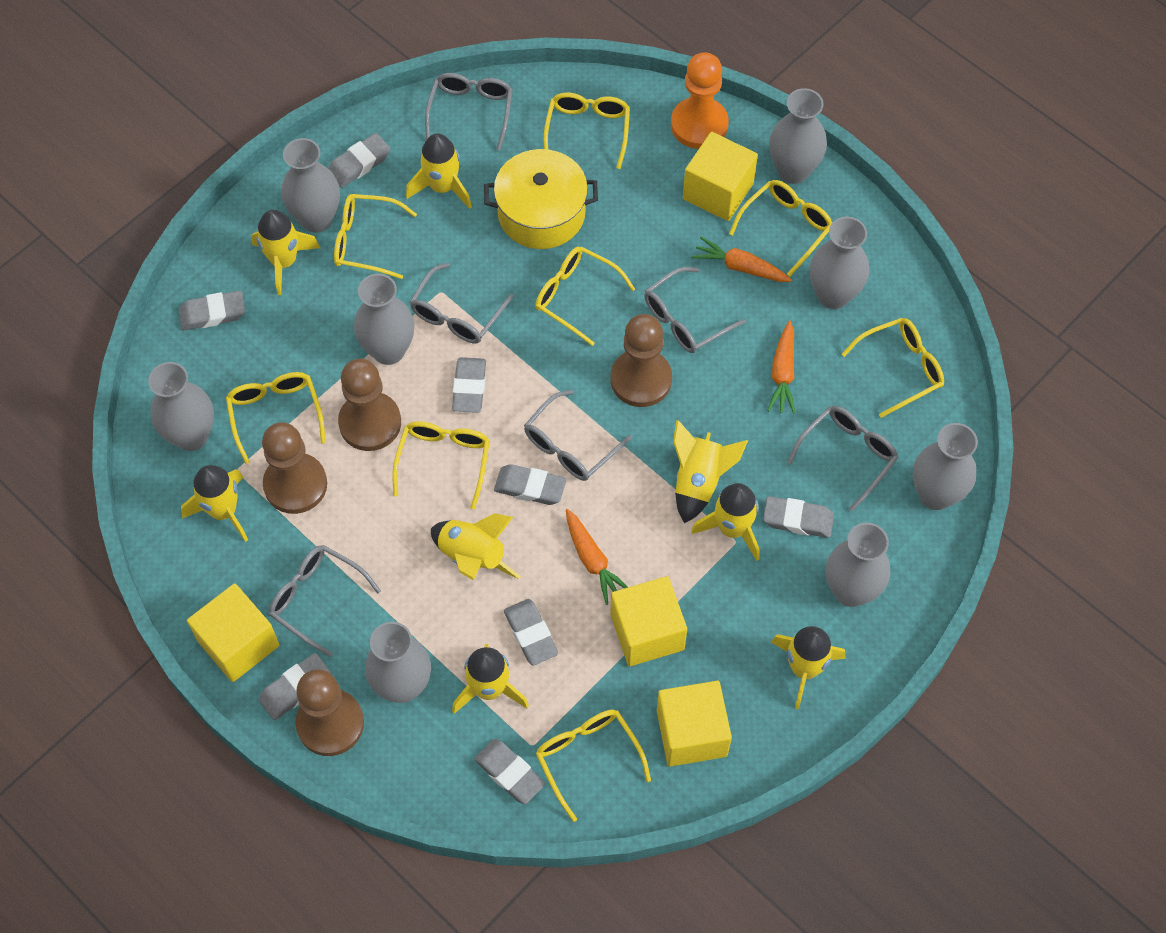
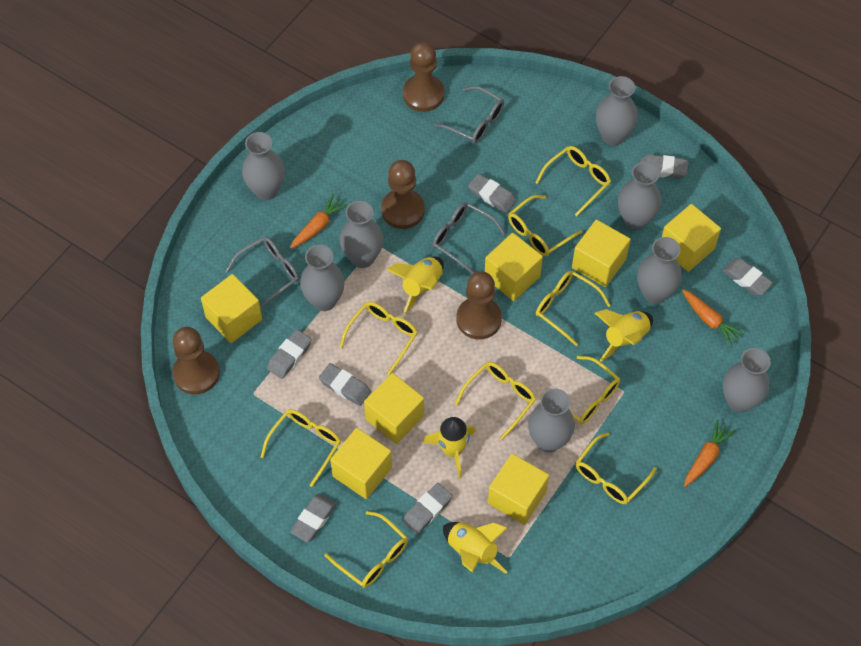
grey eraser: 8 -> 7
grey glasses: 6 -> 3
orange pawn: 1 -> 0
yellow cube: 4 -> 7
yellow glasses: 8 -> 9
yellow pot: 1 -> 0
yellow rocket: 8 -> 4

